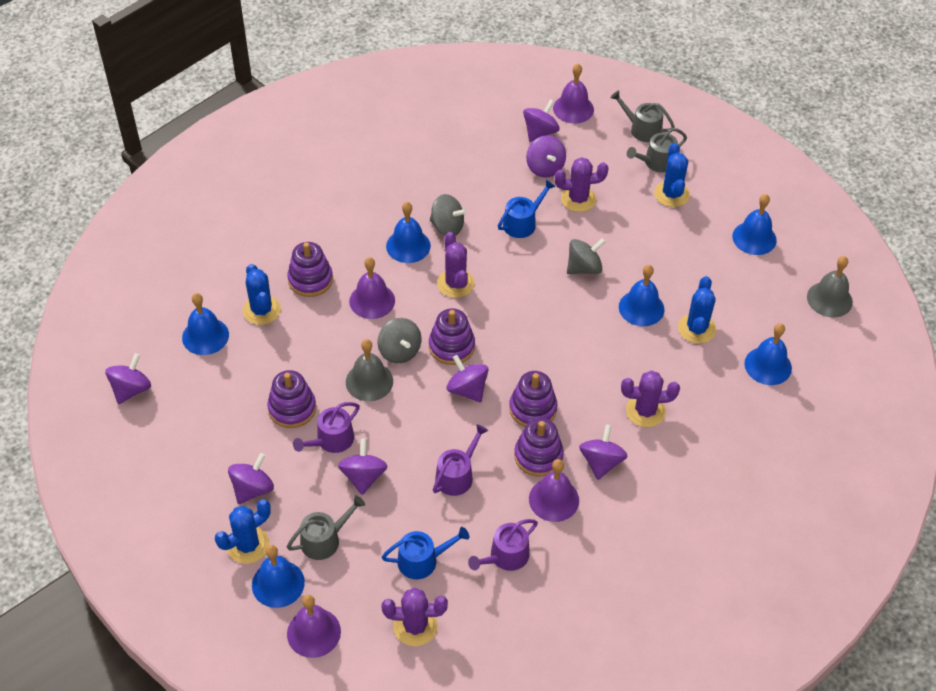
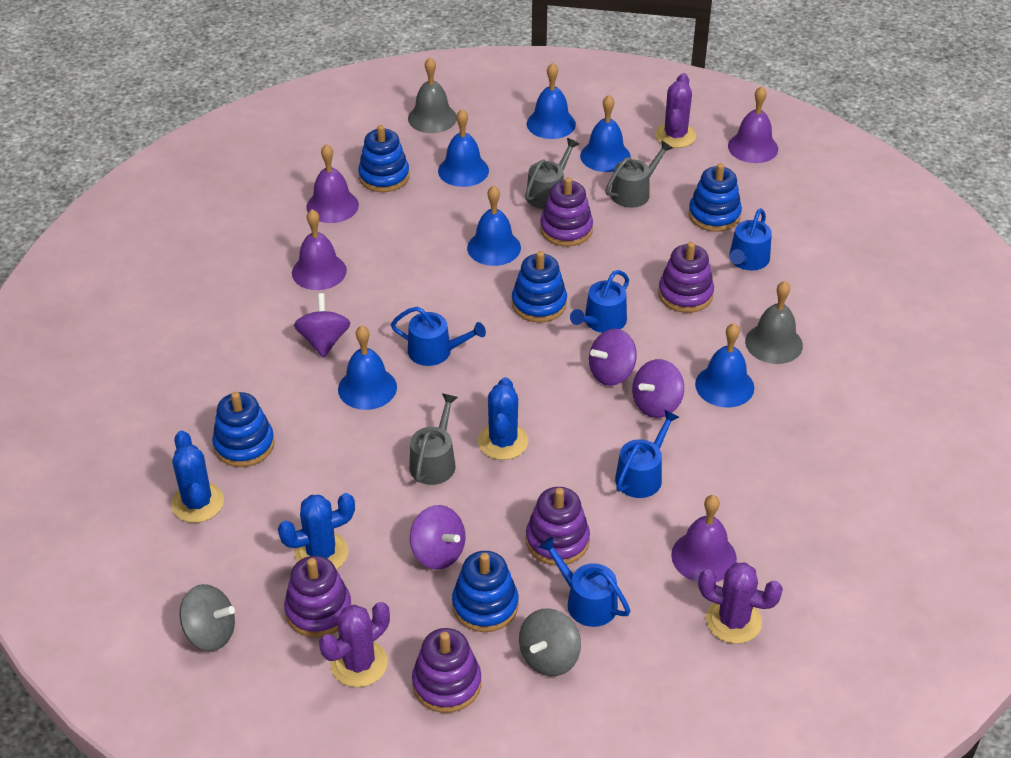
blue cactus: 4 -> 3
blue stacking toy: 0 -> 5
blue watering can: 2 -> 5
grey spinning top: 3 -> 2
purple cactus: 4 -> 3
purple spinning top: 7 -> 4
purple watering can: 3 -> 0

